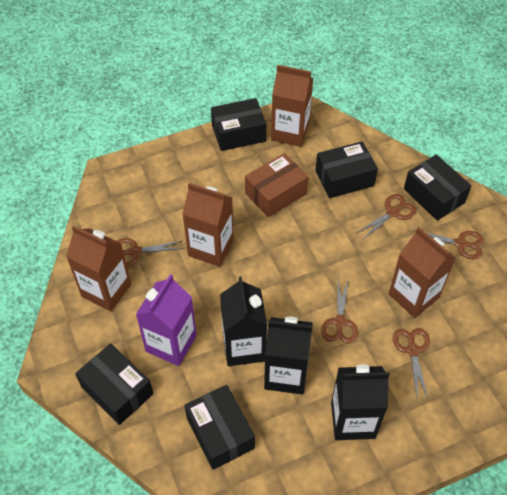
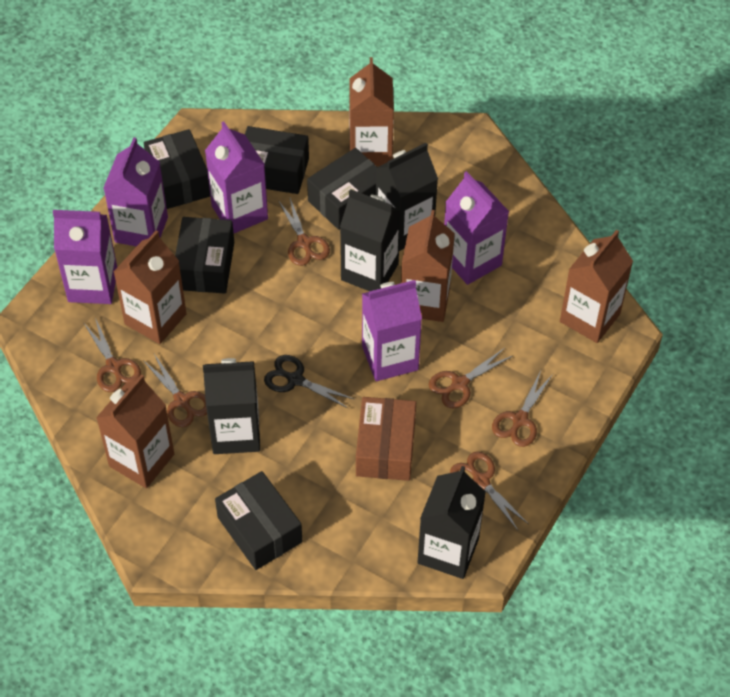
black carton: 3 -> 4
black scissors: 0 -> 1
brown carton: 4 -> 5
brown scissors: 5 -> 6
purple carton: 1 -> 5

